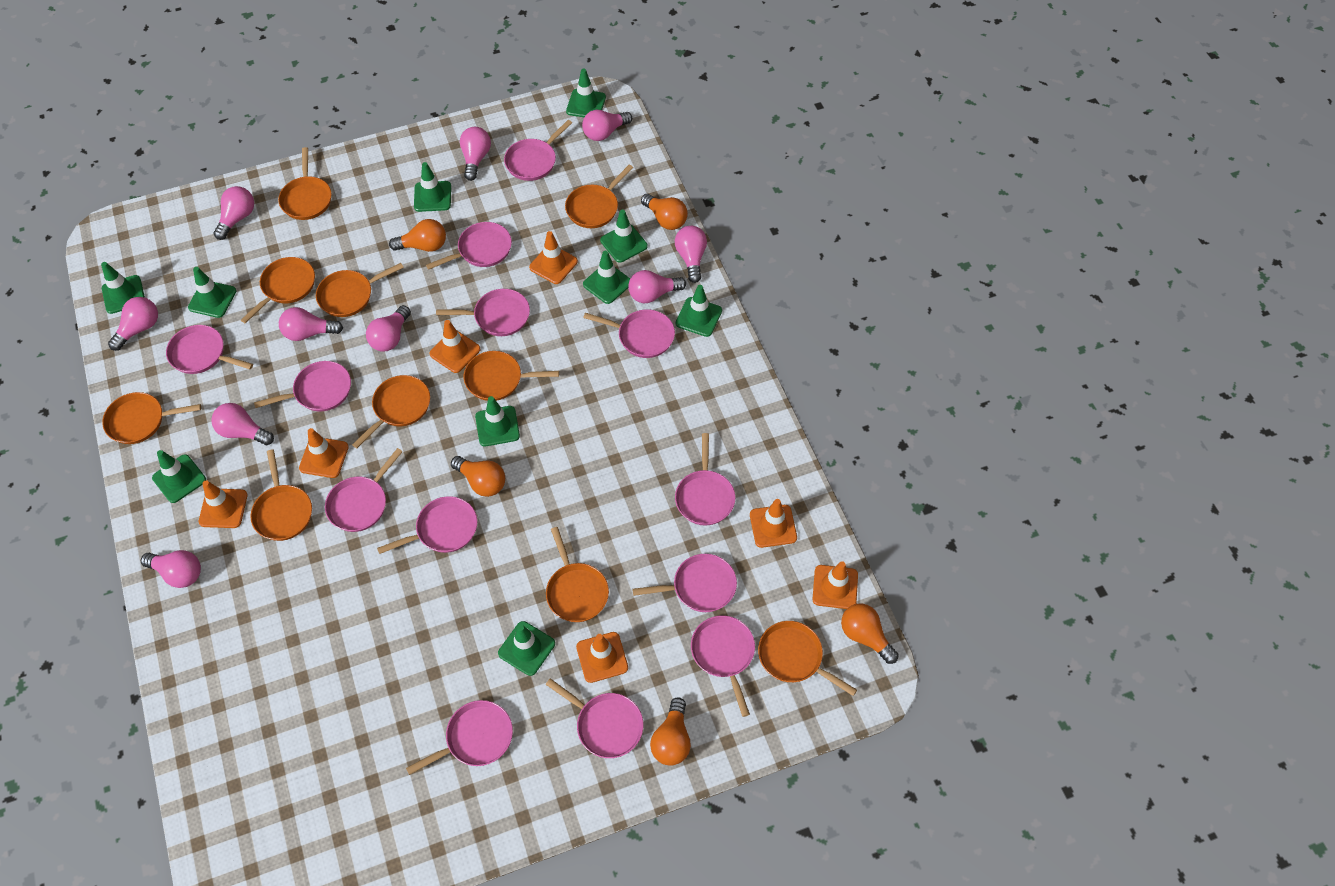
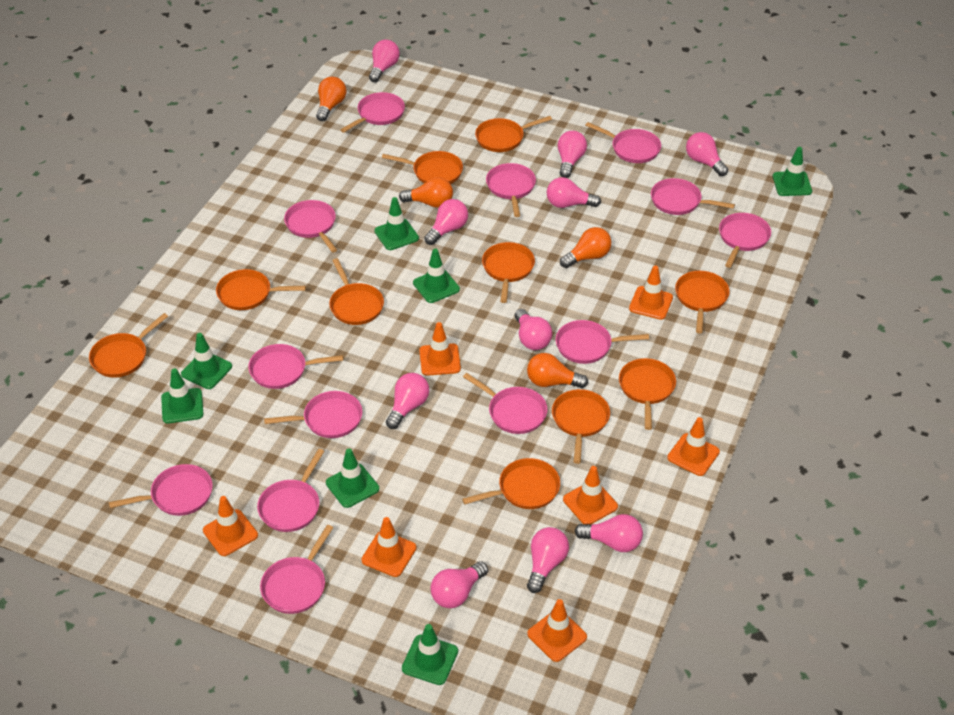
green traffic cone: 10 -> 7
orange light bulb: 5 -> 4

